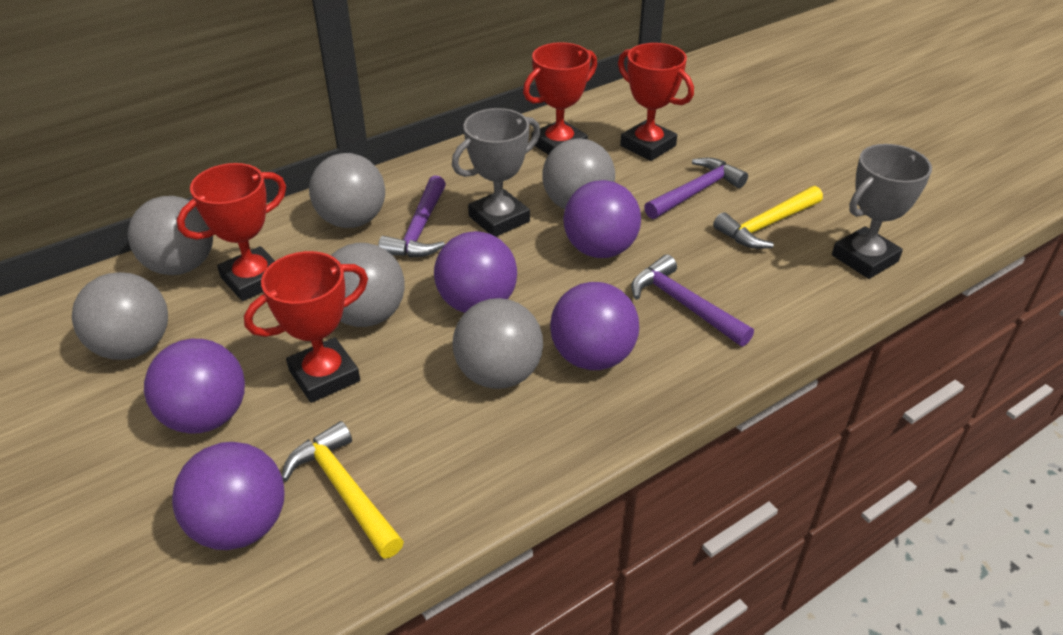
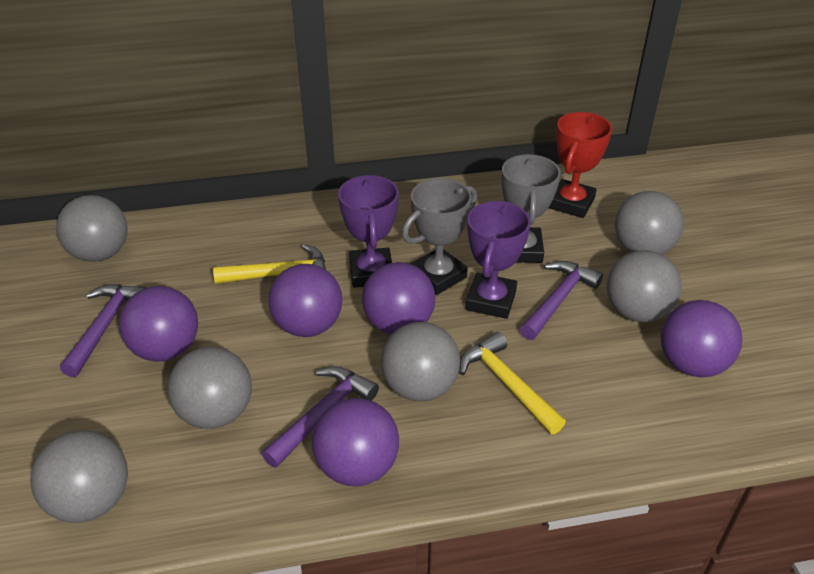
purple trophy: 0 -> 2
red trophy: 4 -> 1

